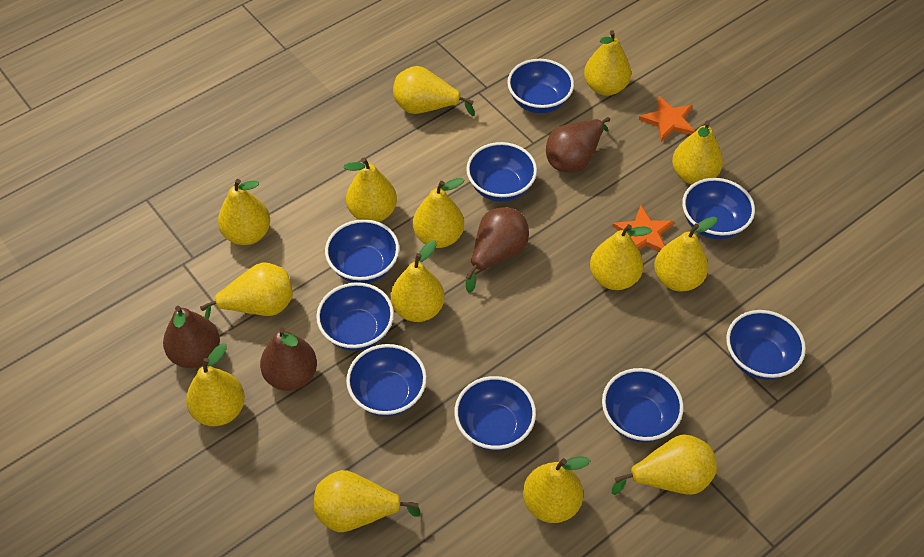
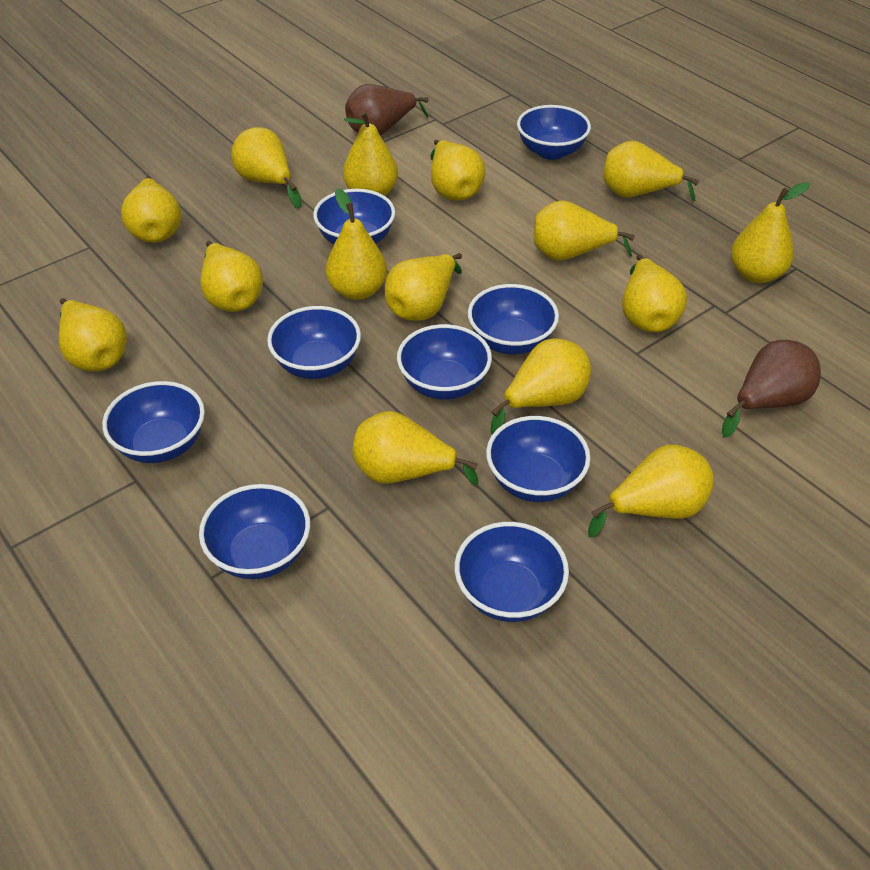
brown pear: 4 -> 2
orange star: 2 -> 0
yellow pear: 14 -> 15

